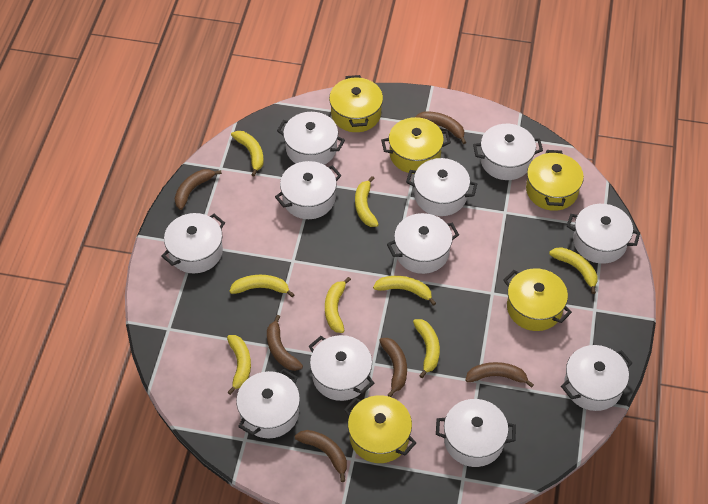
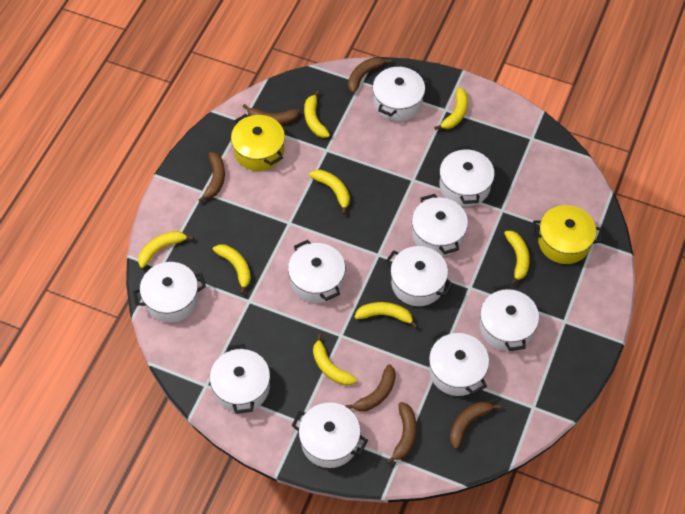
white pot: 11 -> 10
yellow pot: 5 -> 2

